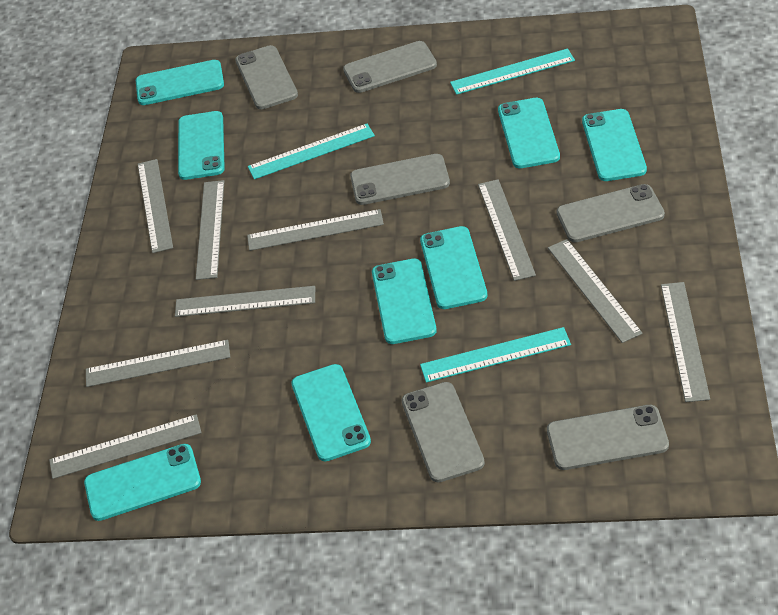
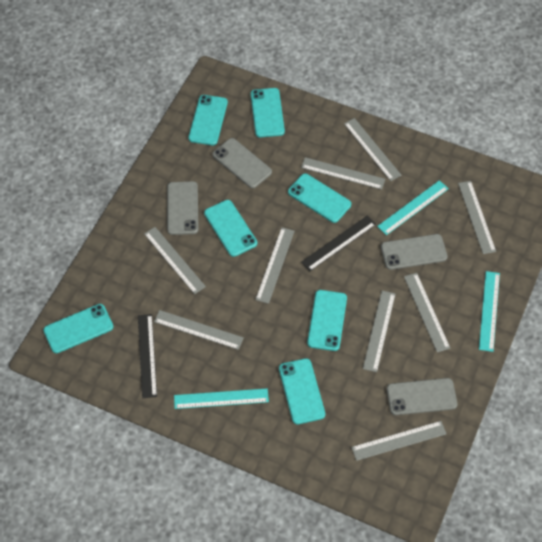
black ruler: 0 -> 2
grey phone: 6 -> 4
turquoise phone: 8 -> 7

